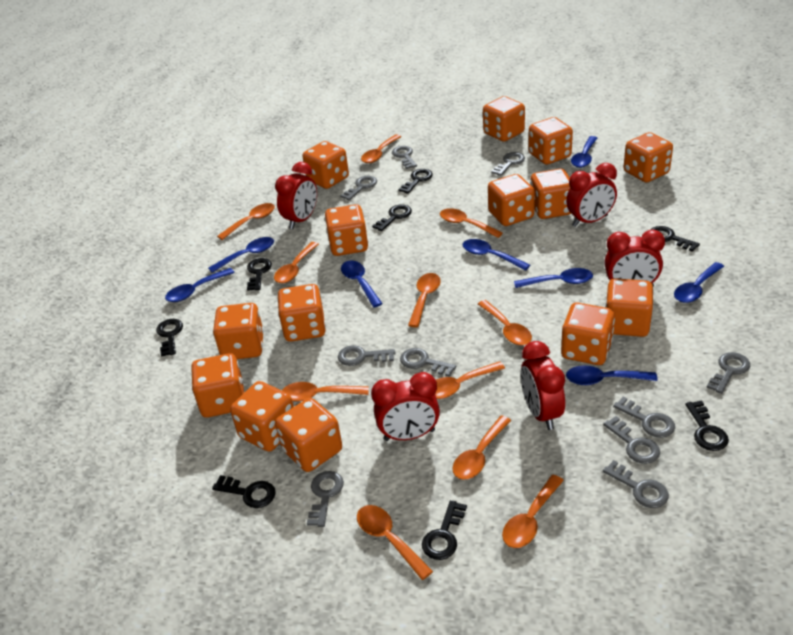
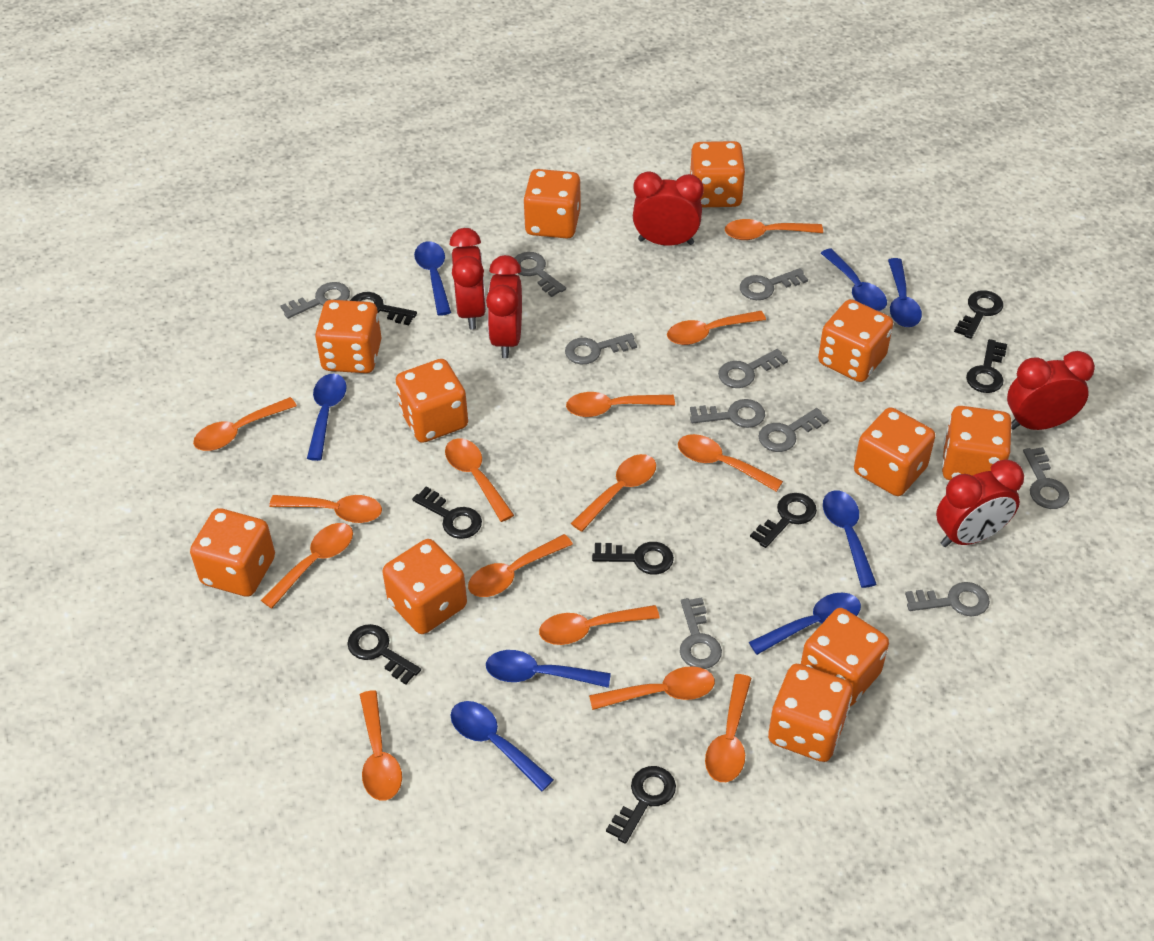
orange dice: 14 -> 11
orange spoon: 11 -> 14

